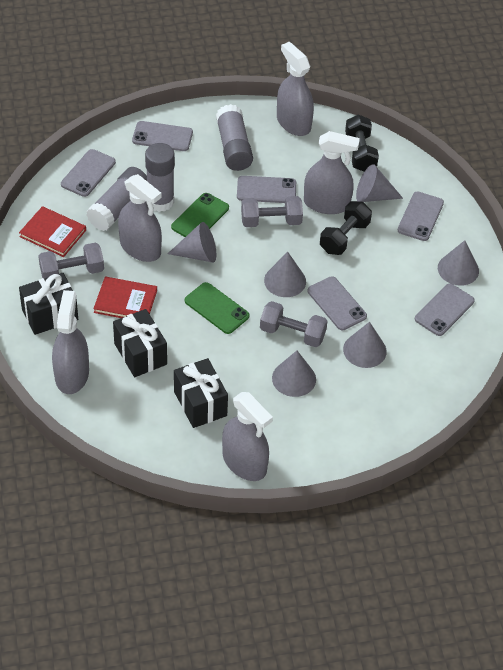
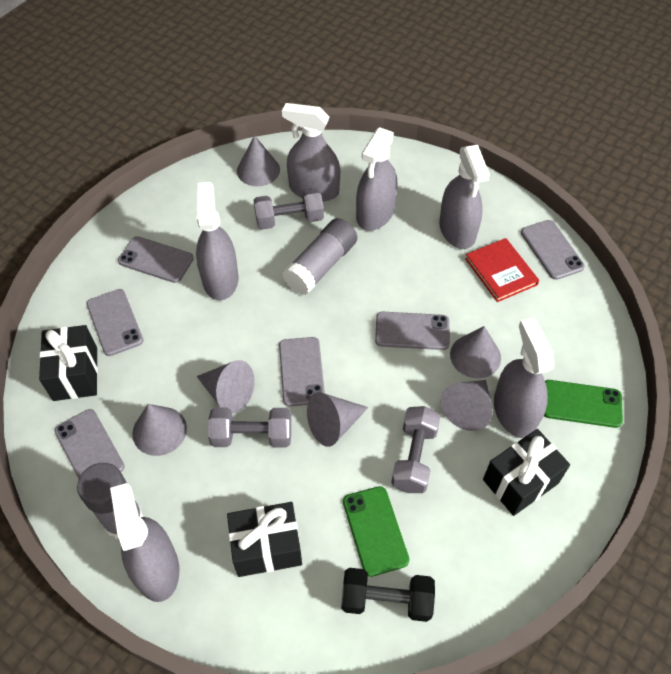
black dumbbell: 2 -> 1
grey glue stick: 3 -> 2
grey spray bottle: 5 -> 6
red book: 2 -> 1

